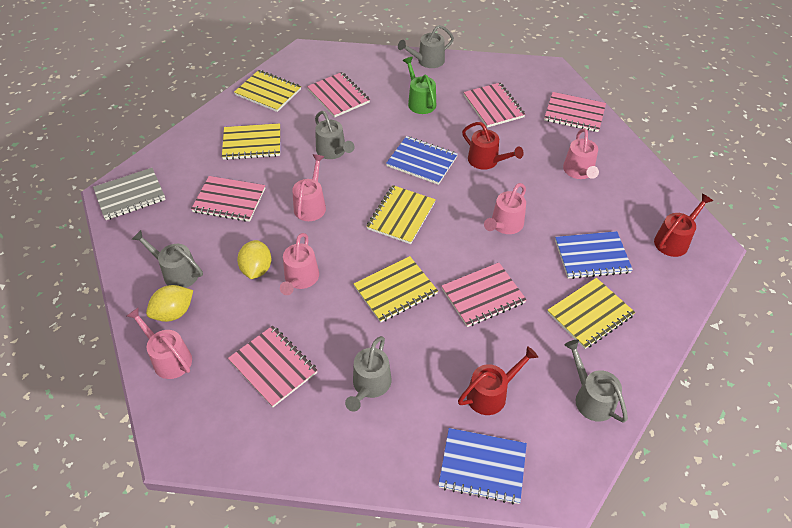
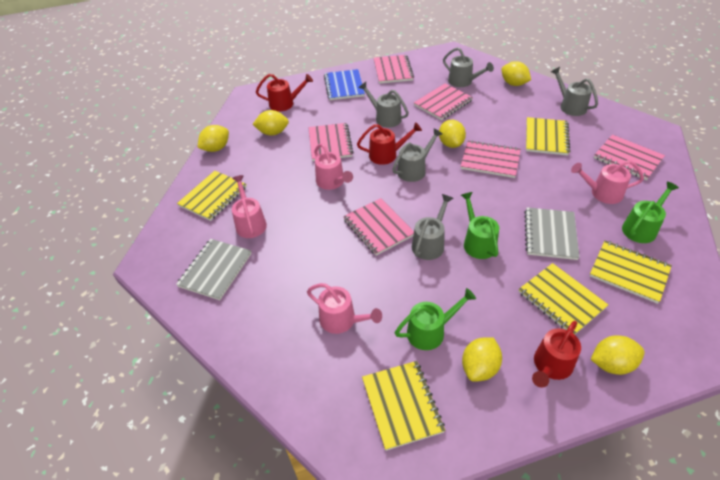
blue notebook: 3 -> 1
green watering can: 1 -> 3
grey notebook: 1 -> 2
pink watering can: 5 -> 4
yellow lemon: 2 -> 6

